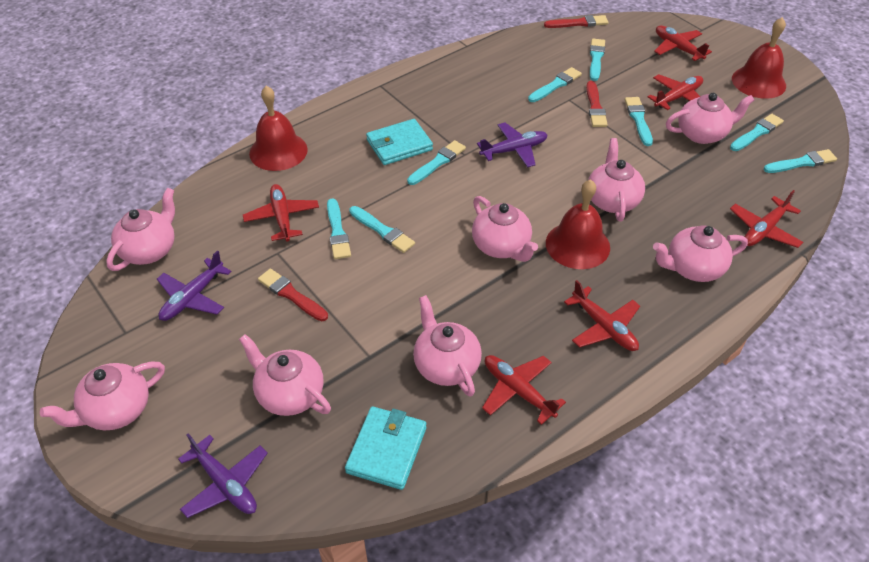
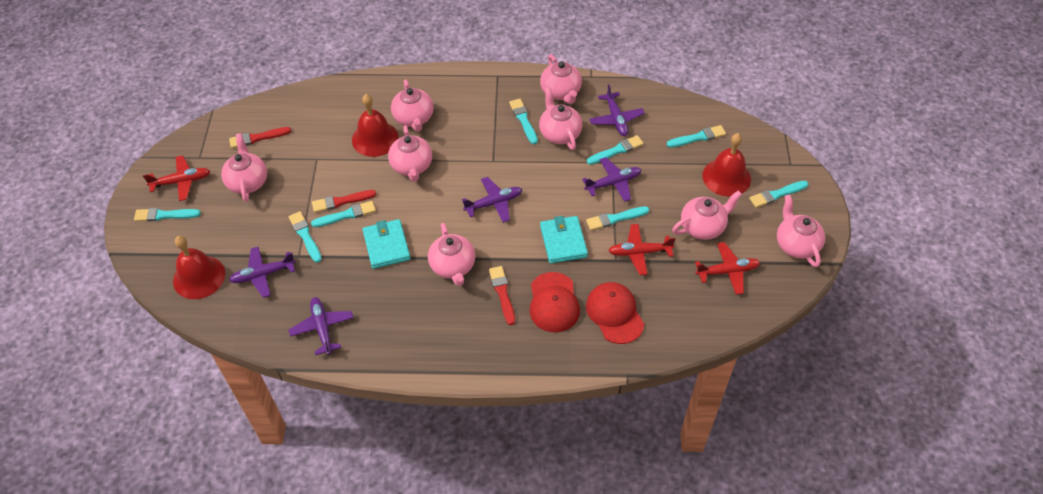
purple plane: 3 -> 5
red cap: 0 -> 2
red plane: 6 -> 3

